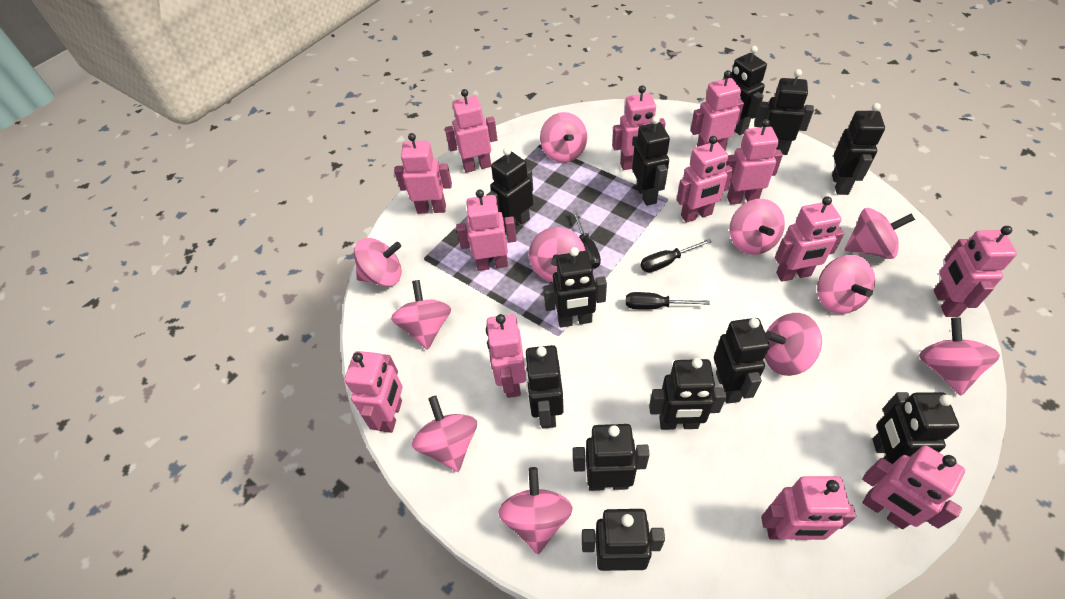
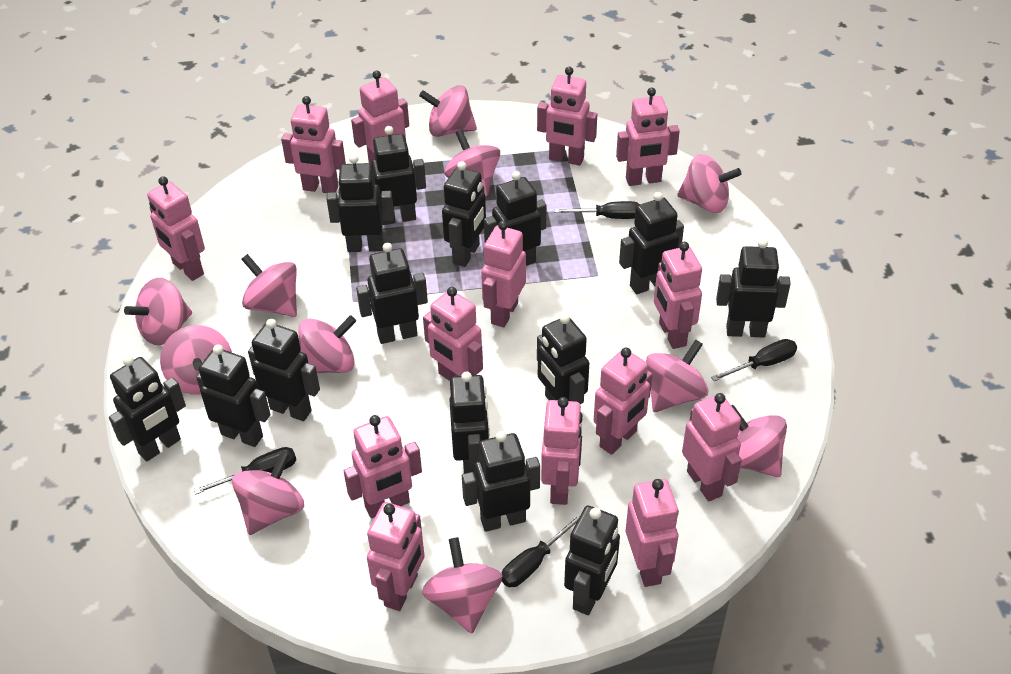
black robot: 12 -> 14
black screwdriver: 3 -> 4
pink robot: 13 -> 14

